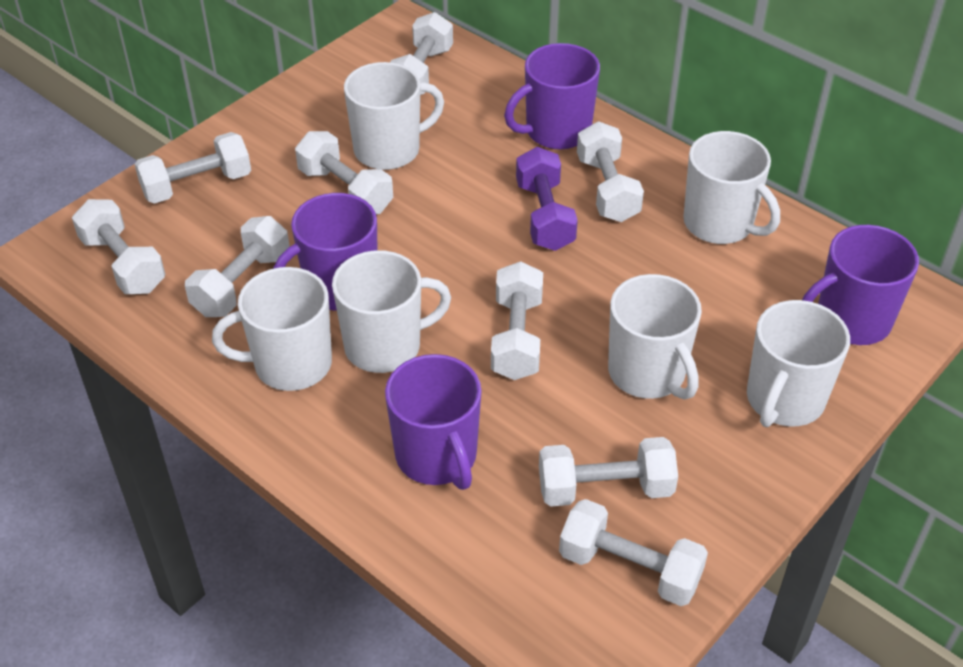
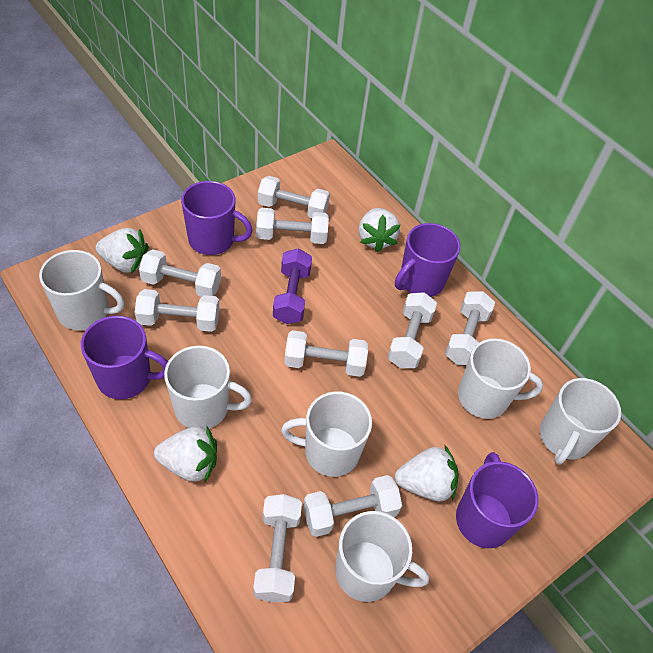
white strawberry: 0 -> 4

